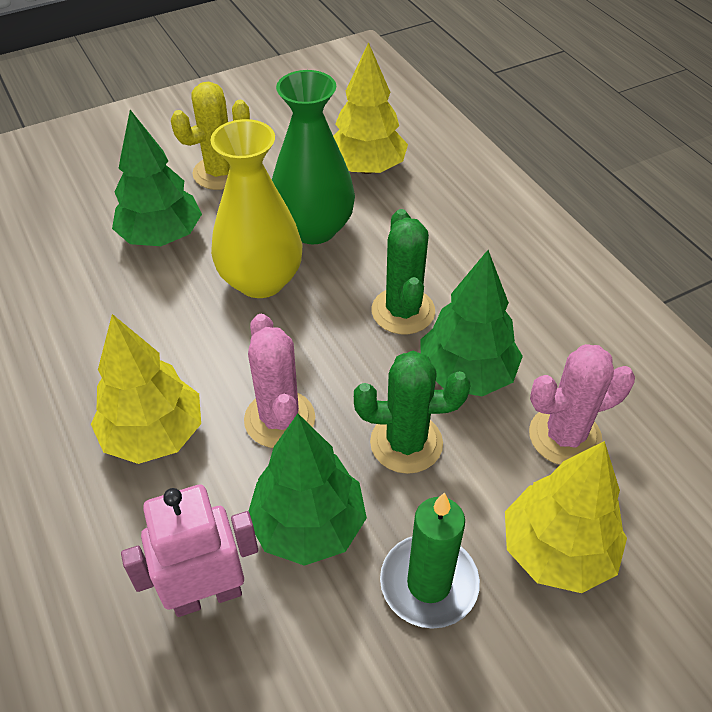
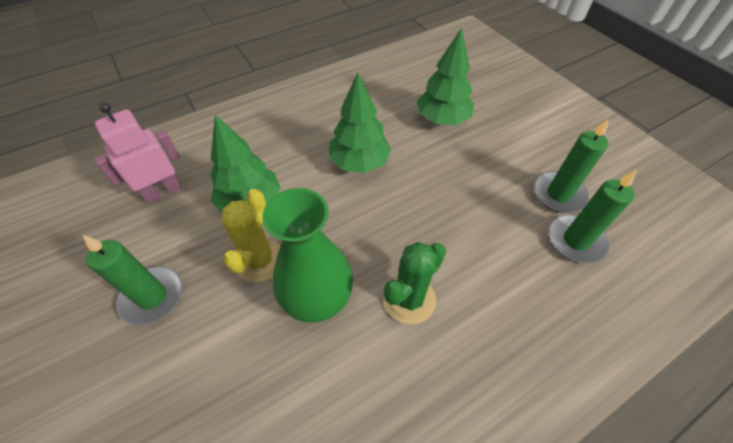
green cactus: 2 -> 1
green candle: 1 -> 3
pink cactus: 2 -> 0
yellow tree: 3 -> 0
yellow vase: 1 -> 0

